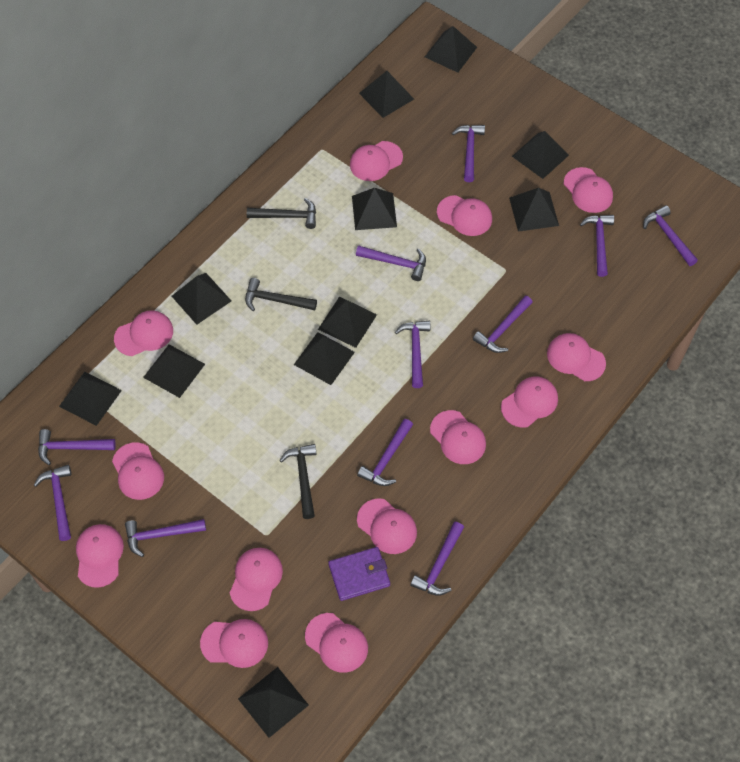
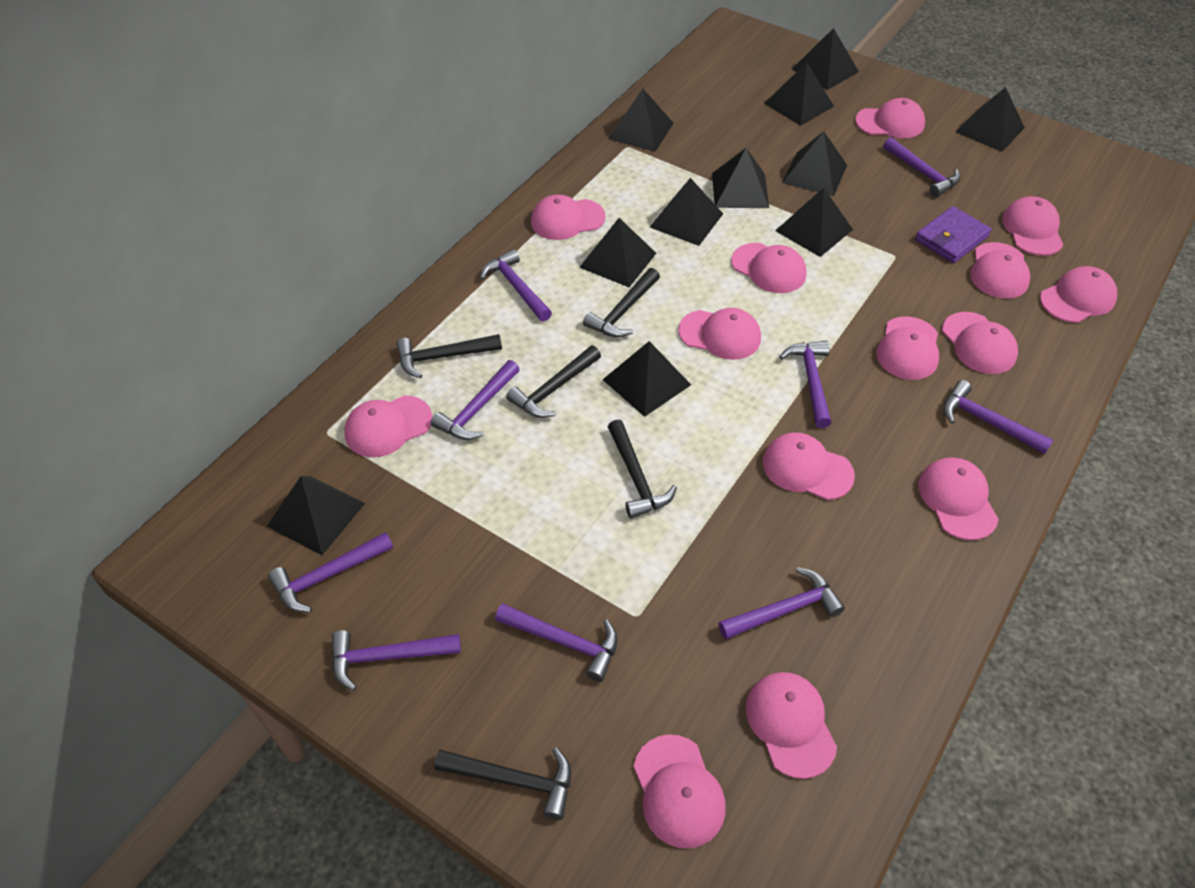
black hammer: 3 -> 5
pink cap: 13 -> 14
purple hammer: 11 -> 9

